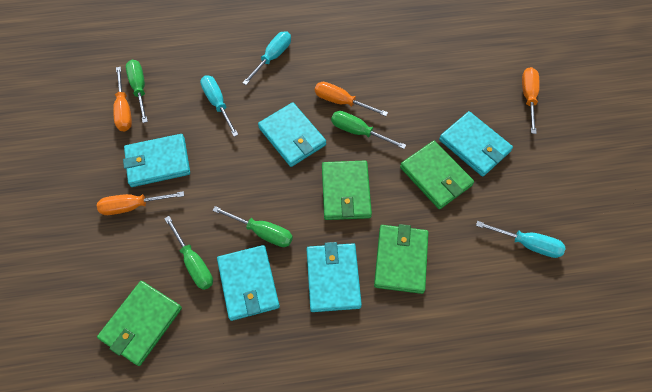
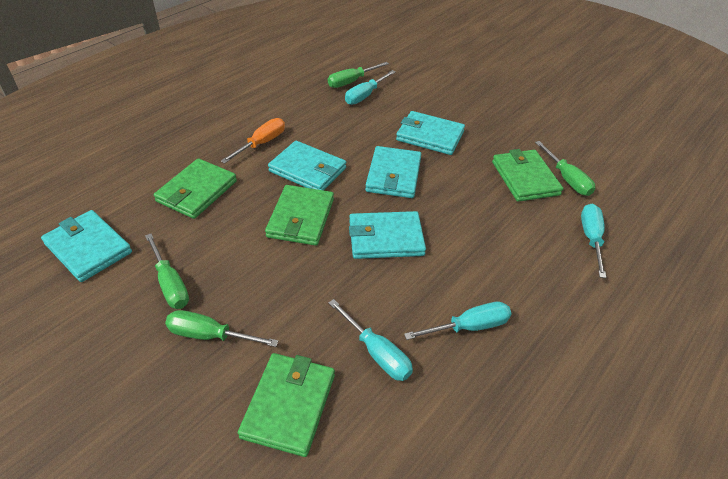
orange screwdriver: 4 -> 1
turquoise screwdriver: 3 -> 4

